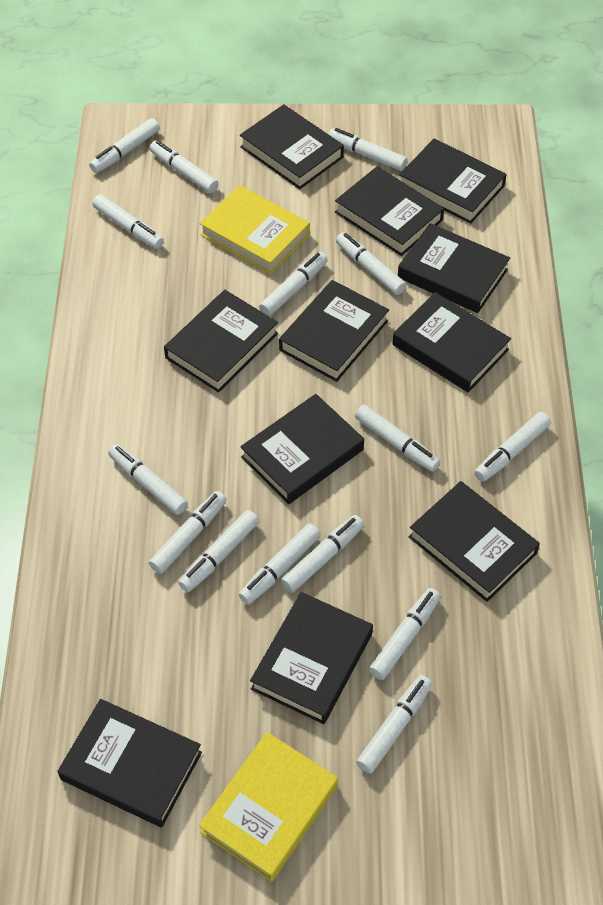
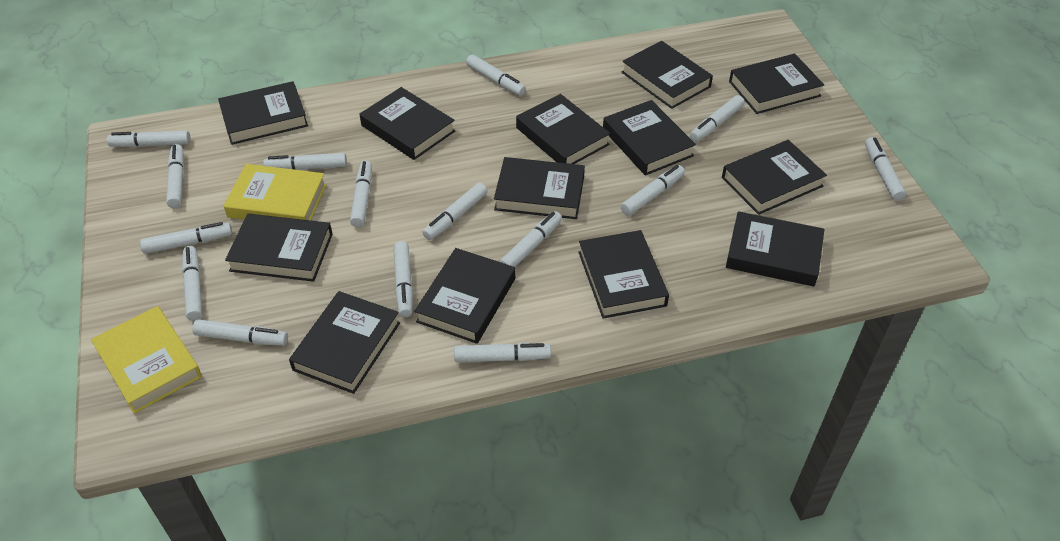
black book: 11 -> 13

